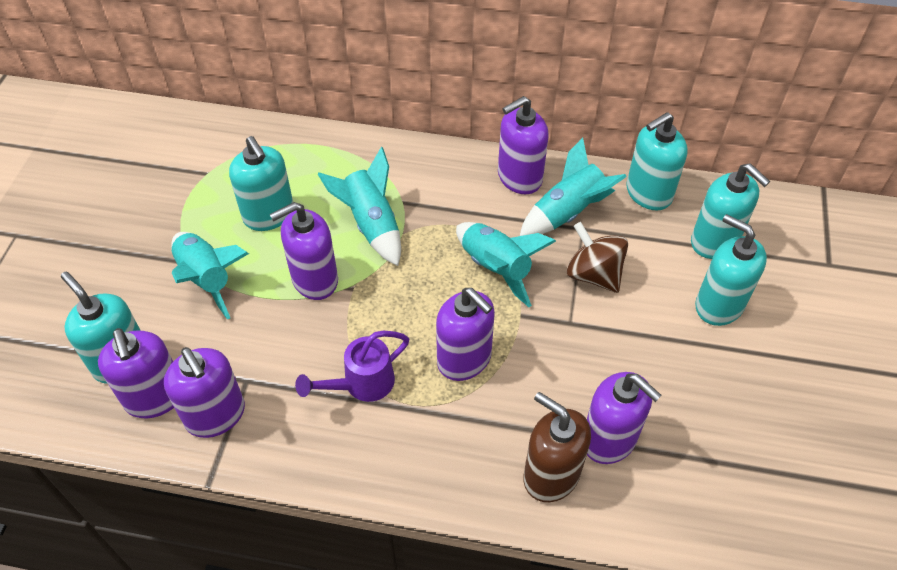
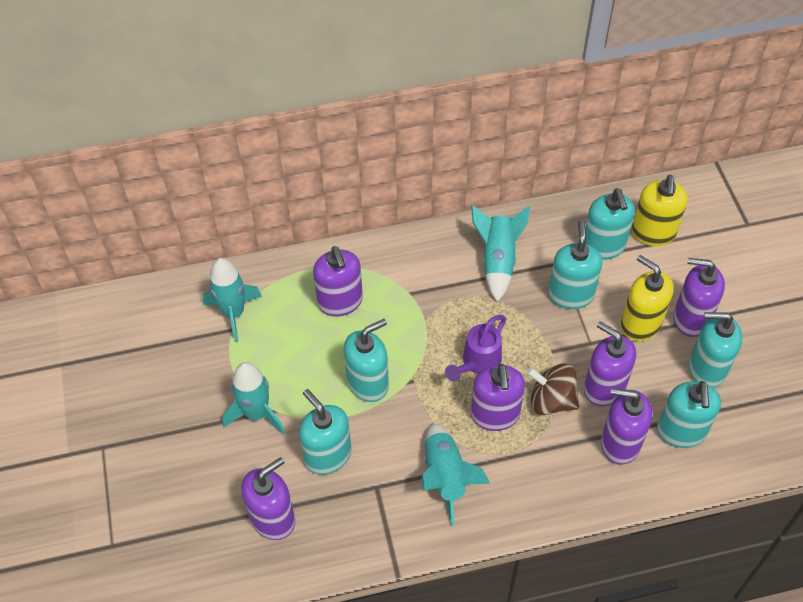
brown soap dispenser: 1 -> 0
turquoise soap dispenser: 5 -> 6
yellow soap dispenser: 0 -> 2

